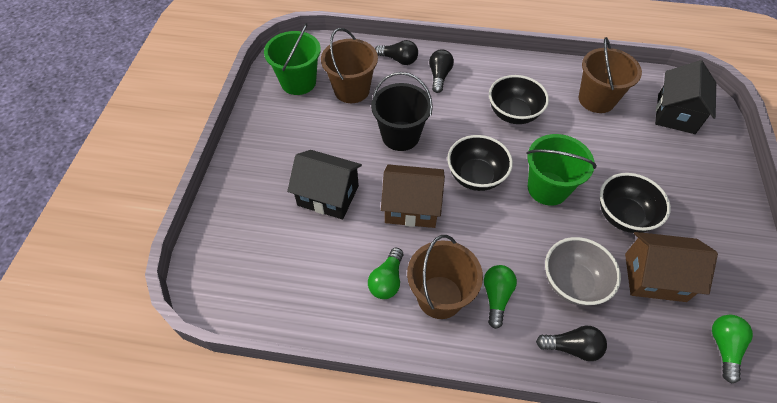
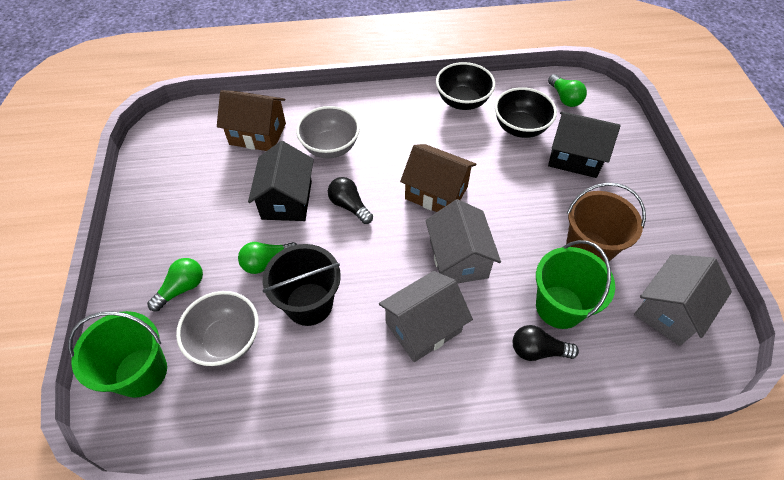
black bowl: 3 -> 2
black light bulb: 3 -> 2
brown bucket: 3 -> 1
grey bowl: 1 -> 2
grey house: 0 -> 3

